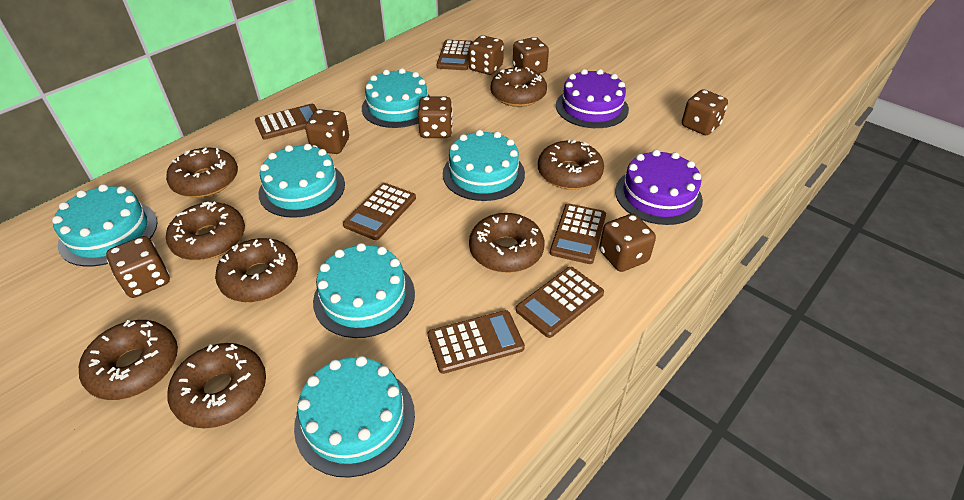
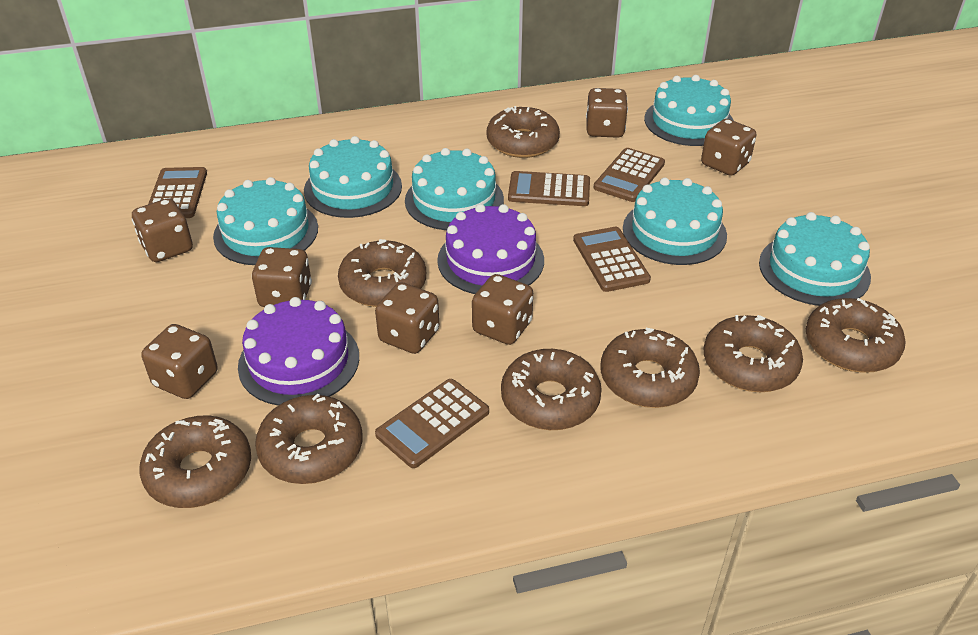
brown calculator: 6 -> 5

